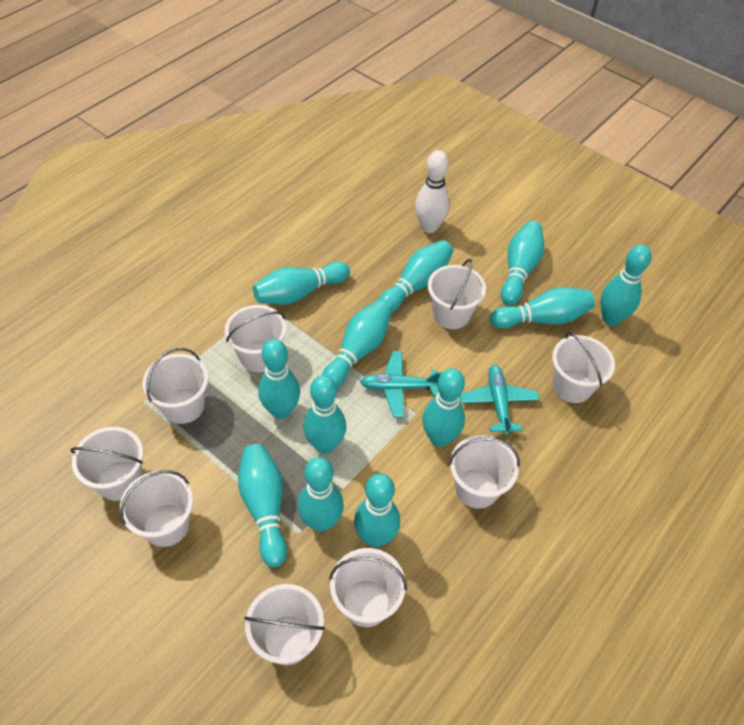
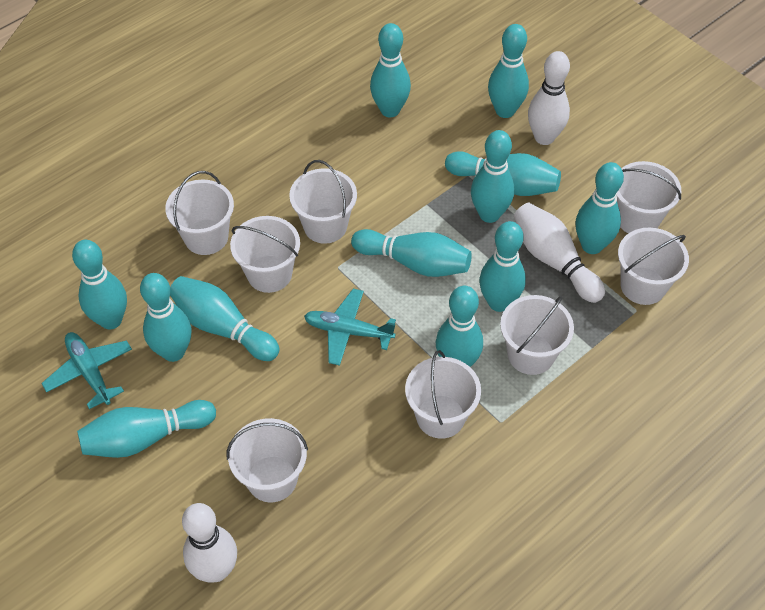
white bowling pin: 1 -> 3
white bucket: 9 -> 8

